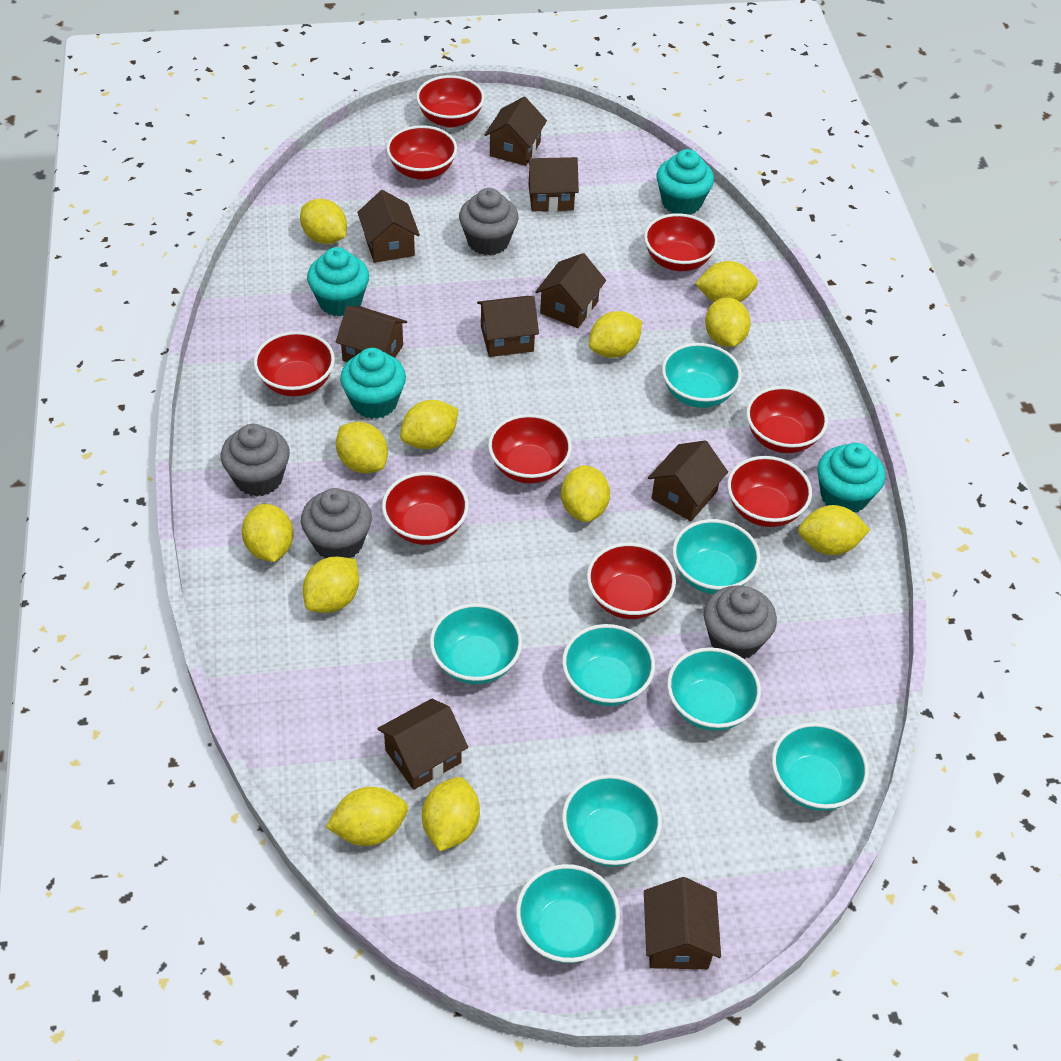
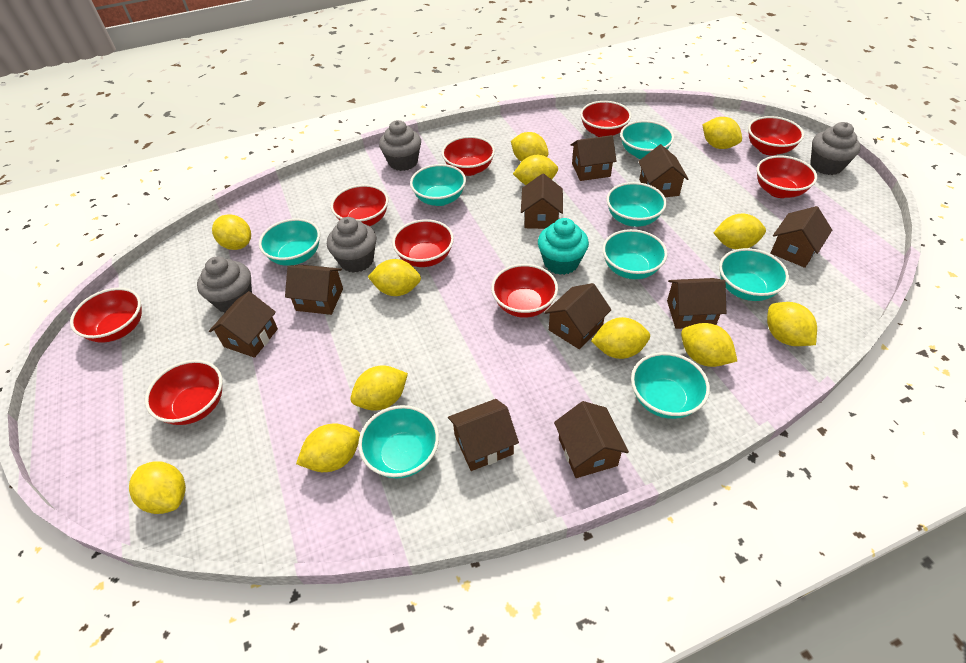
brown house: 9 -> 10
turquoise cupcake: 4 -> 1

